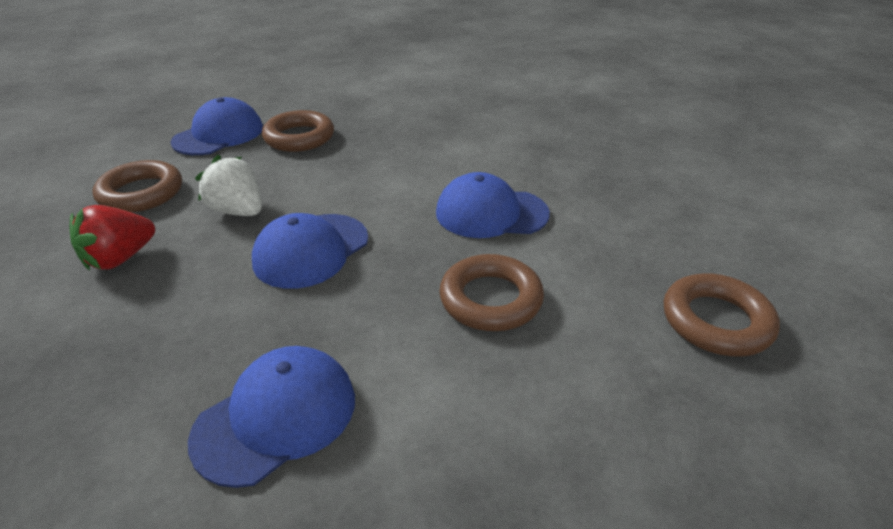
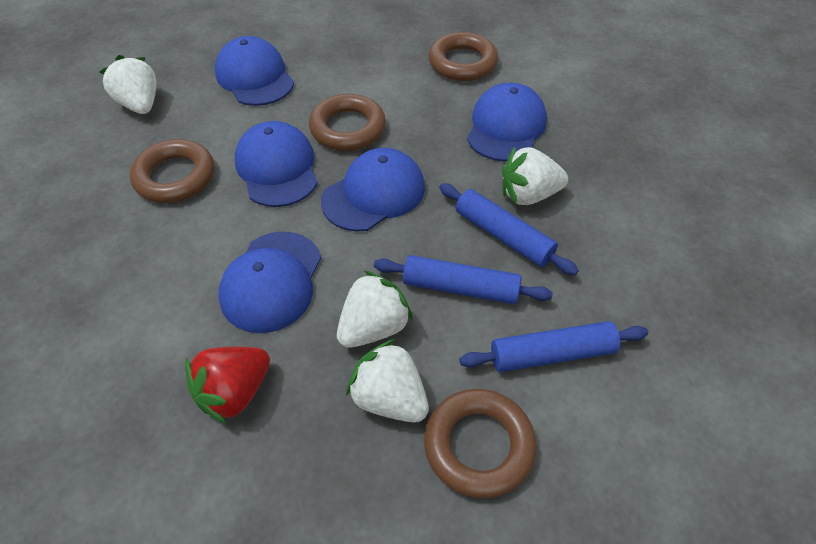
blue cap: 4 -> 5
blue rolling pin: 0 -> 3
white strawberry: 1 -> 4

